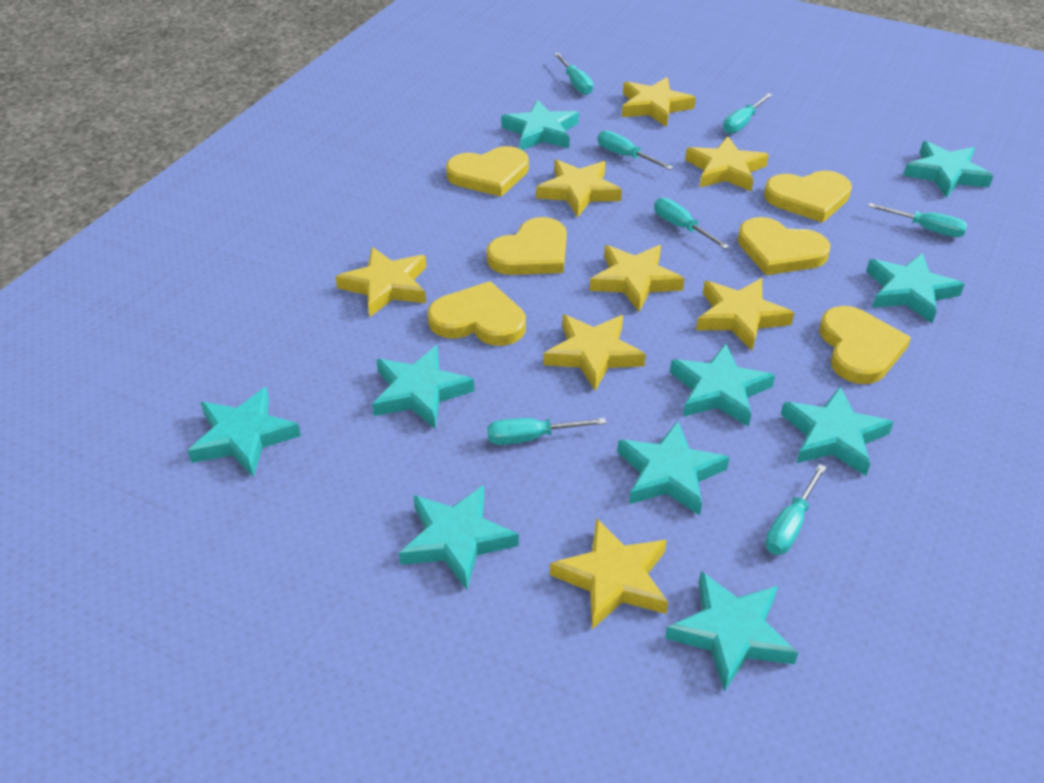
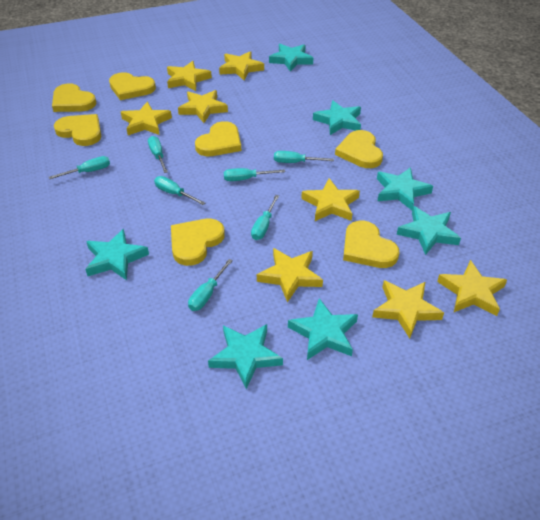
turquoise star: 10 -> 7
yellow heart: 6 -> 7

